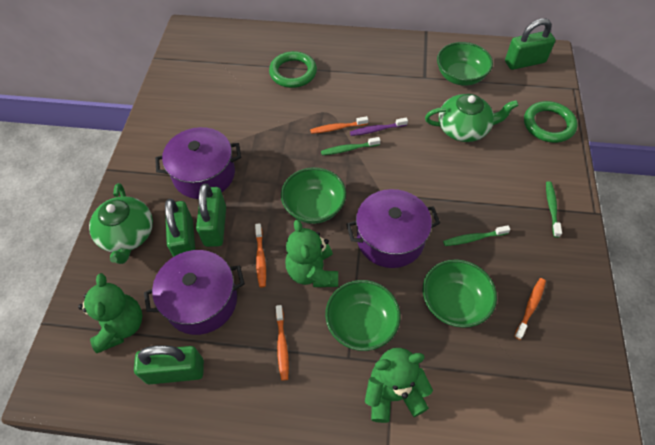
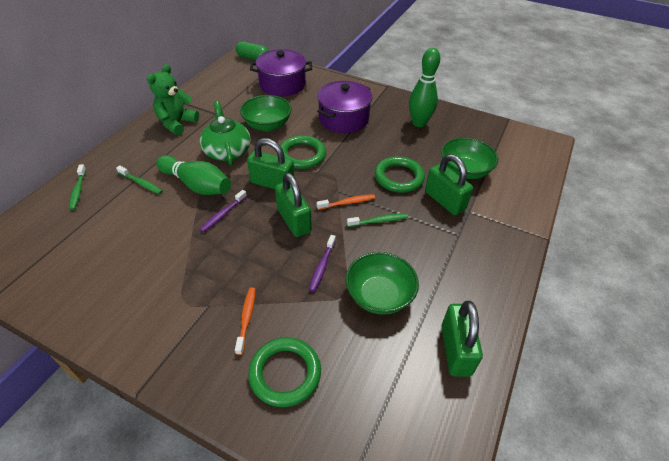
green bowl: 4 -> 3
green bowling pin: 0 -> 2
green capsule: 0 -> 1
green ring: 2 -> 3
green teapot: 2 -> 1
green teddy bear: 3 -> 1
orange toothbrush: 4 -> 2
purple pot: 3 -> 2
purple toothbrush: 1 -> 2

